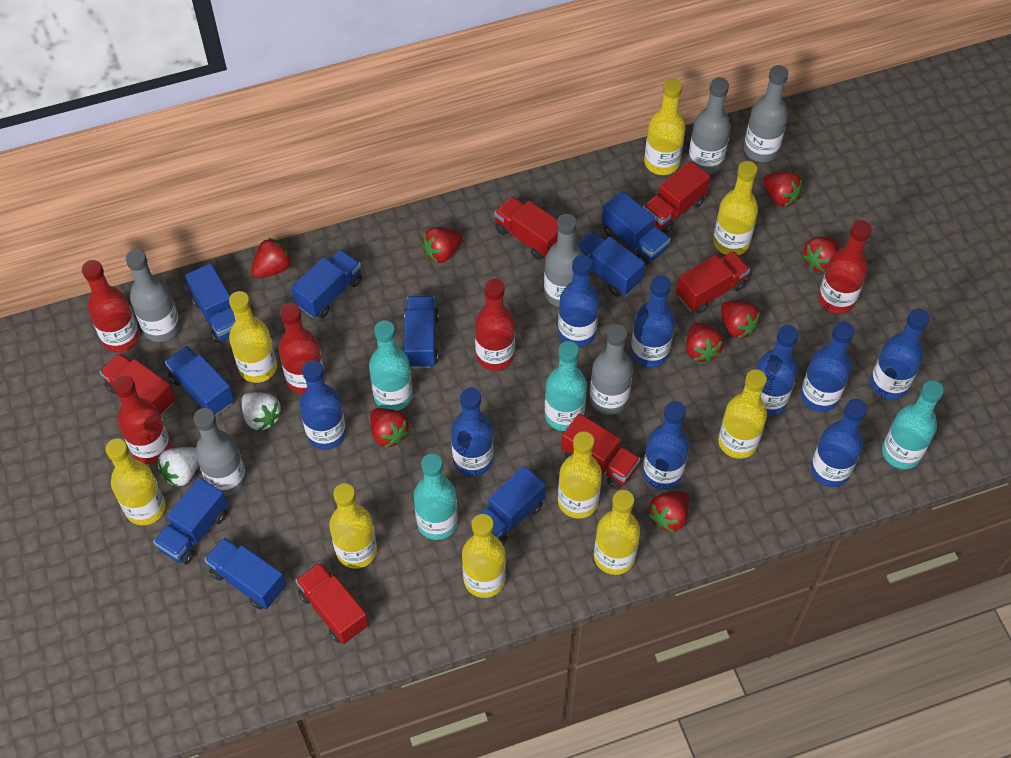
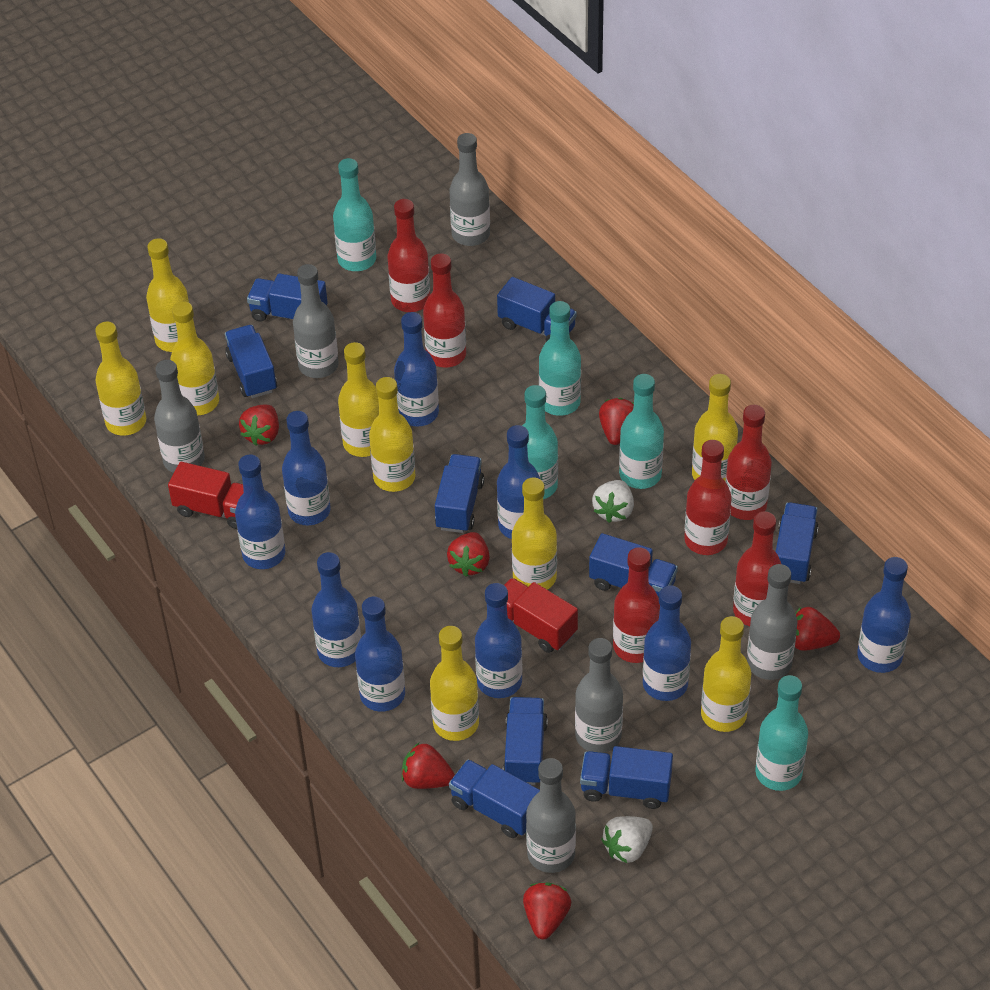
red bottle: 5 -> 6
red strawberry: 8 -> 6
red truck: 6 -> 2
turquoise bottle: 4 -> 5

